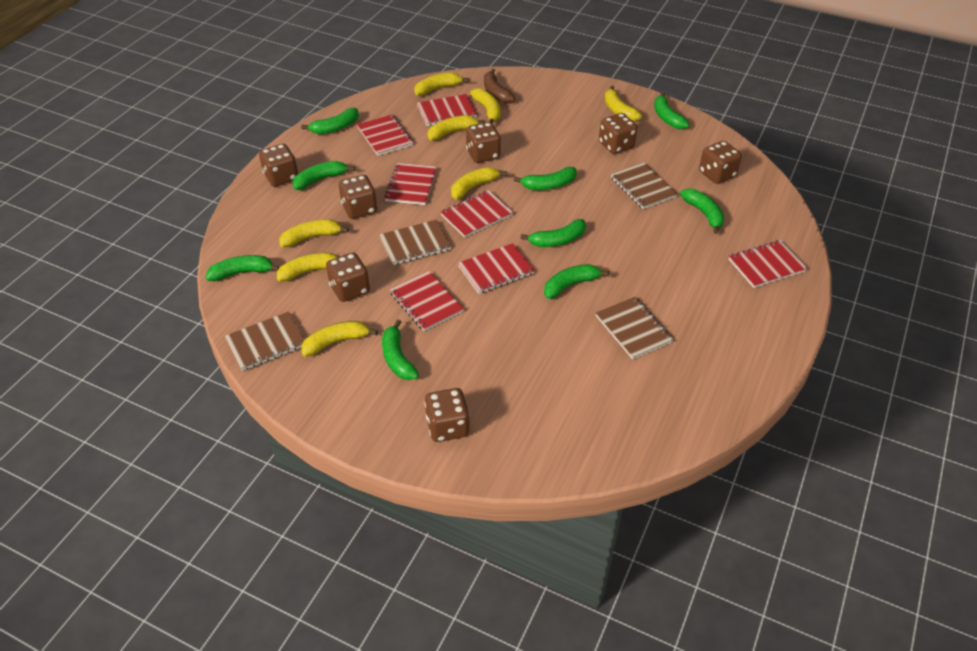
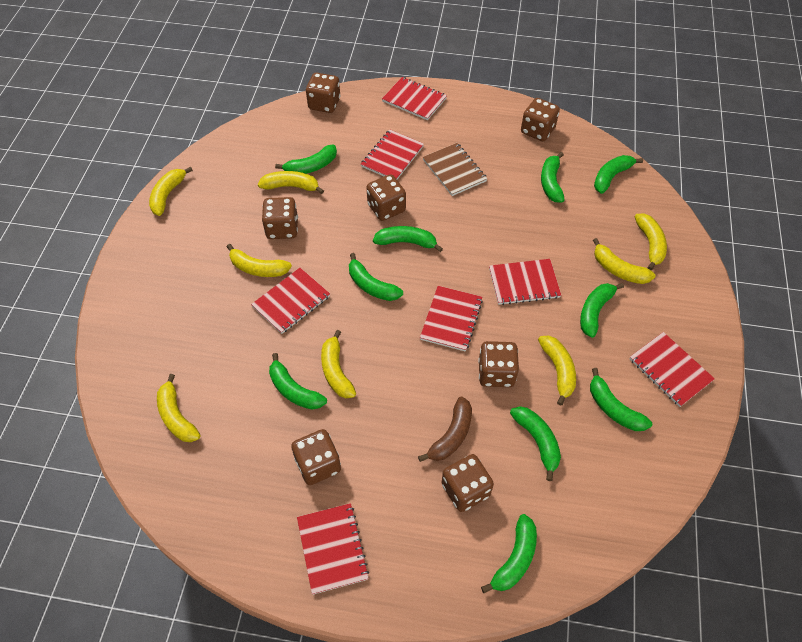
brown notebook: 4 -> 1
green banana: 9 -> 10

